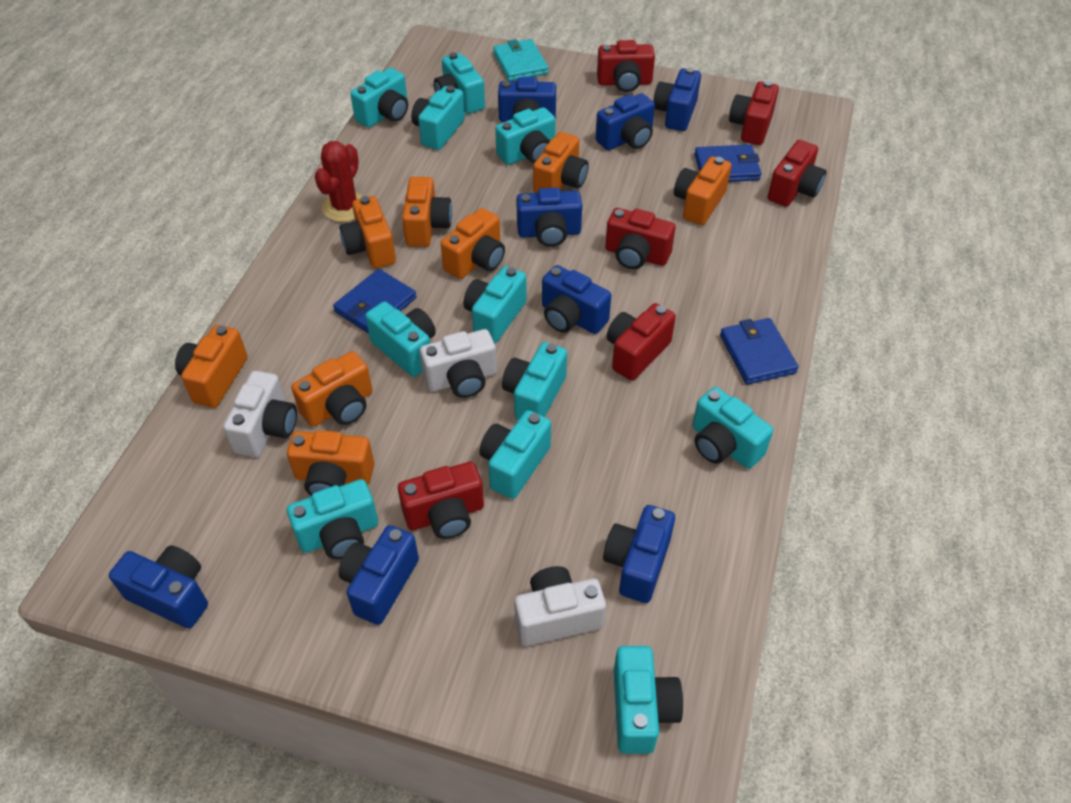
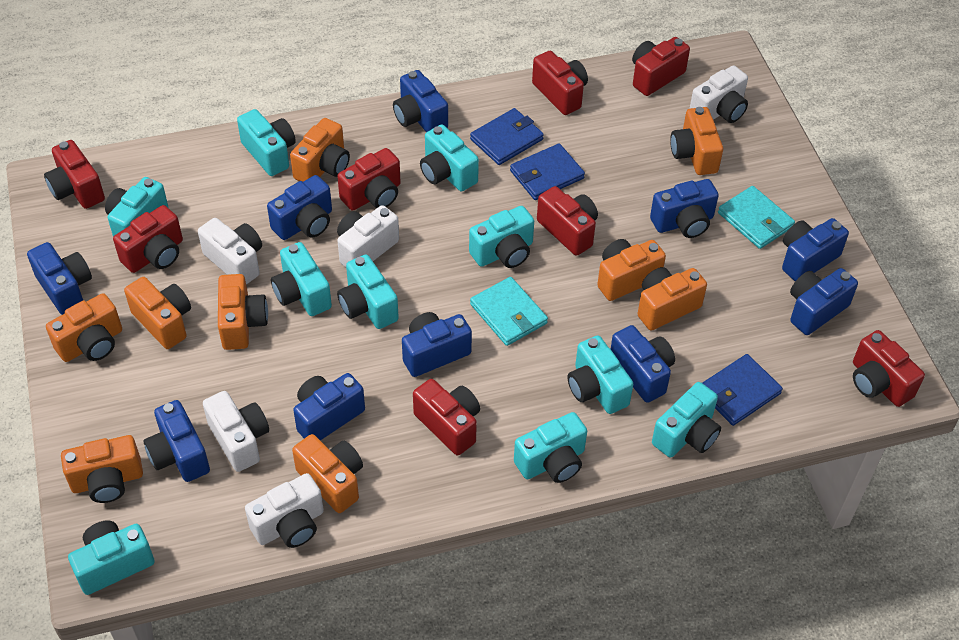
blue camera: 8 -> 10
orange camera: 8 -> 9
red cactus: 1 -> 0
red camera: 6 -> 8
turquoise camera: 11 -> 10
turquoise wallet: 1 -> 2
white camera: 3 -> 5

